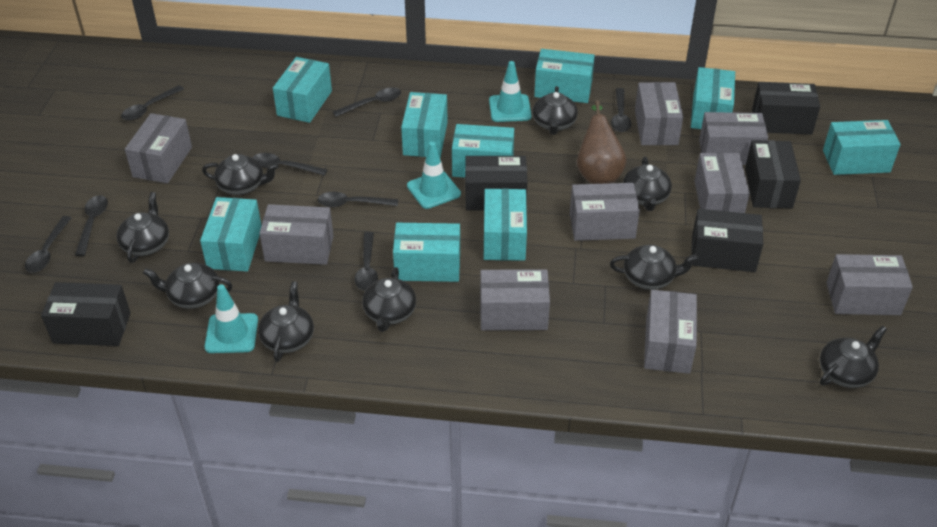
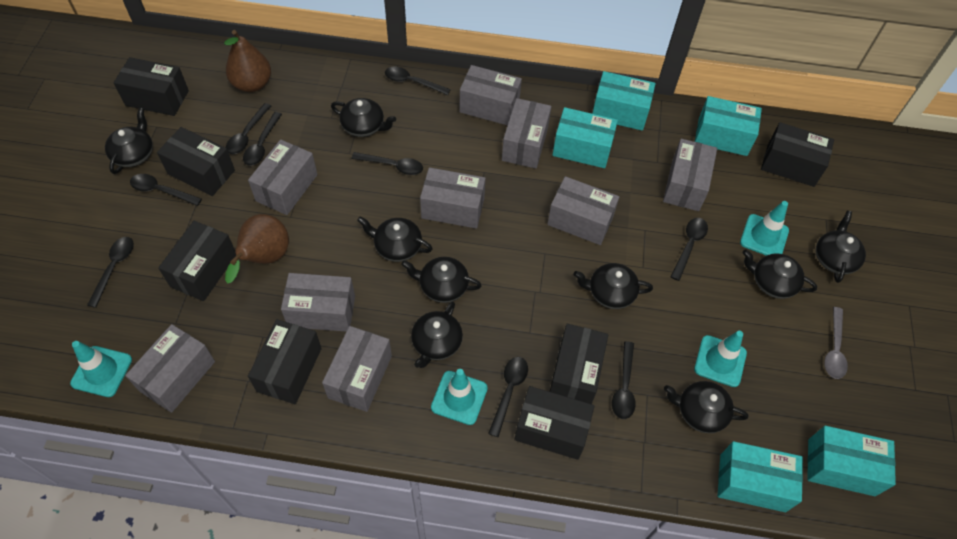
black box: 5 -> 7
black spoon: 8 -> 9
brown pear: 1 -> 2
grey spoon: 0 -> 1
turquoise box: 9 -> 5
turquoise traffic cone: 3 -> 4

